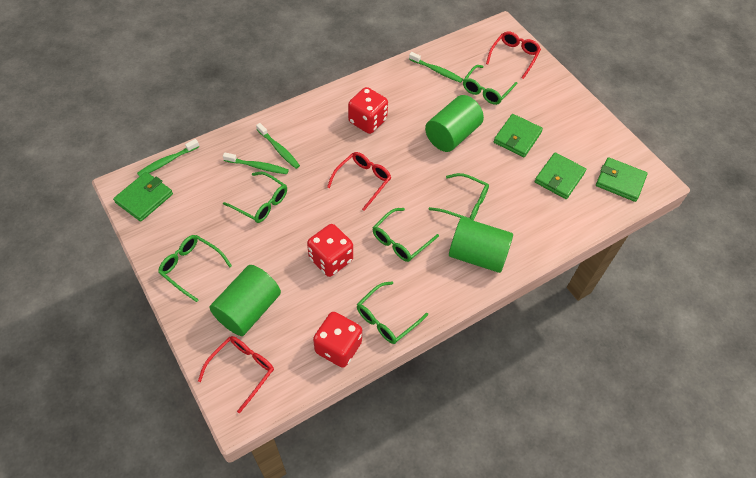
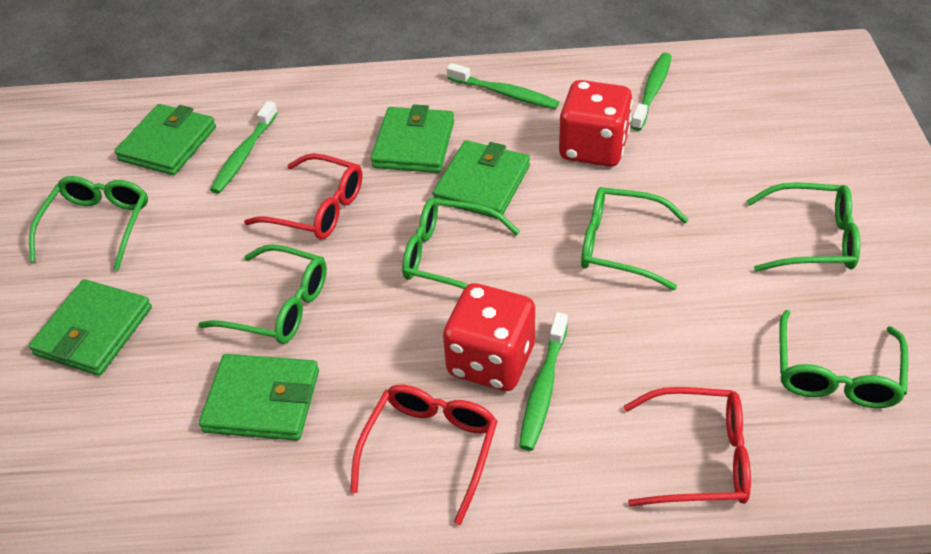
green cylinder: 3 -> 0
green wallet: 4 -> 5
red dice: 3 -> 2

